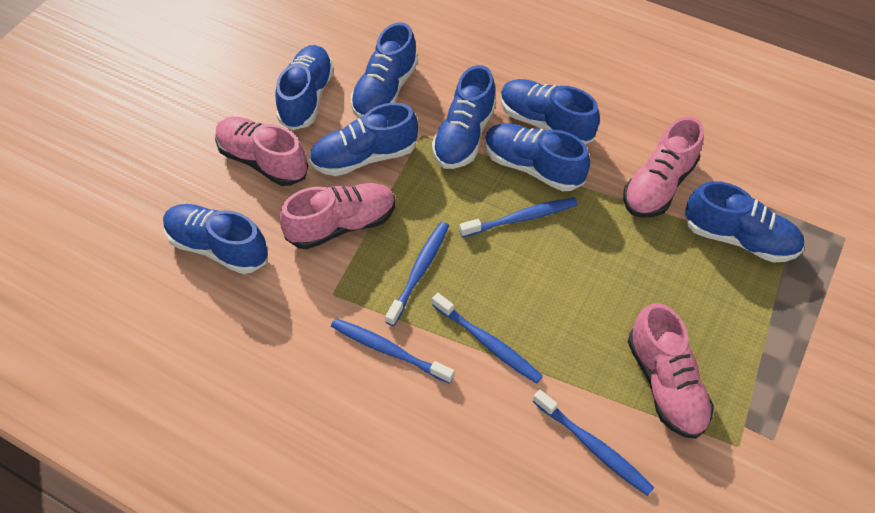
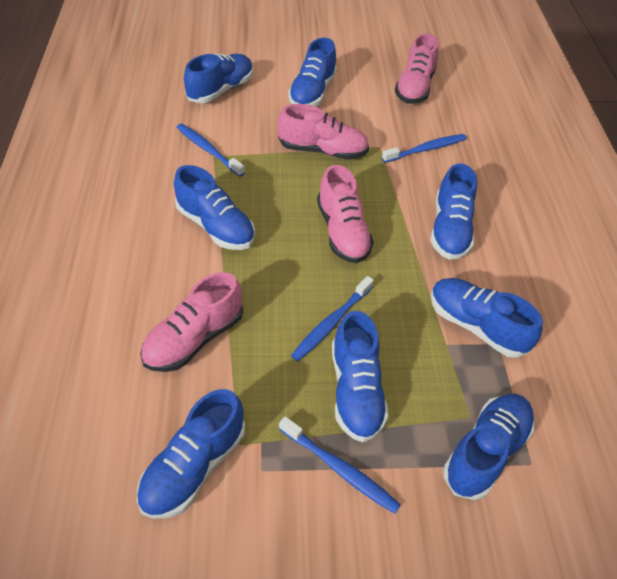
blue toothbrush: 5 -> 4

